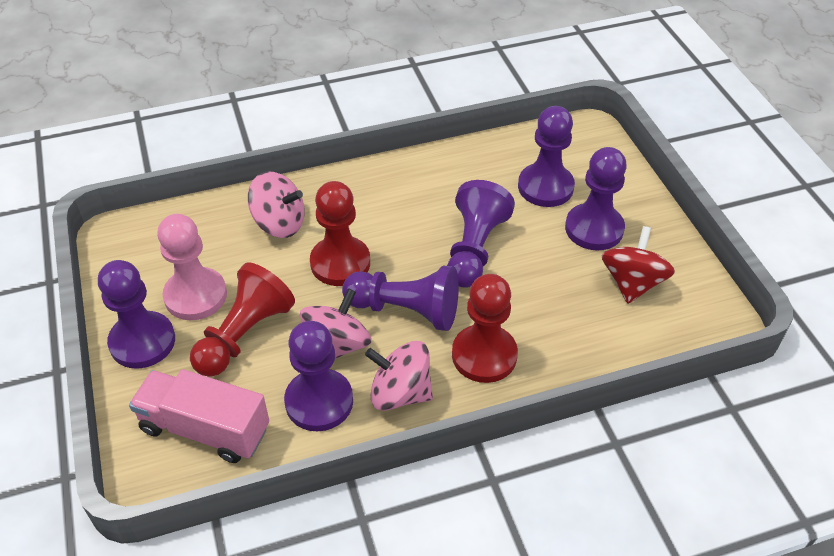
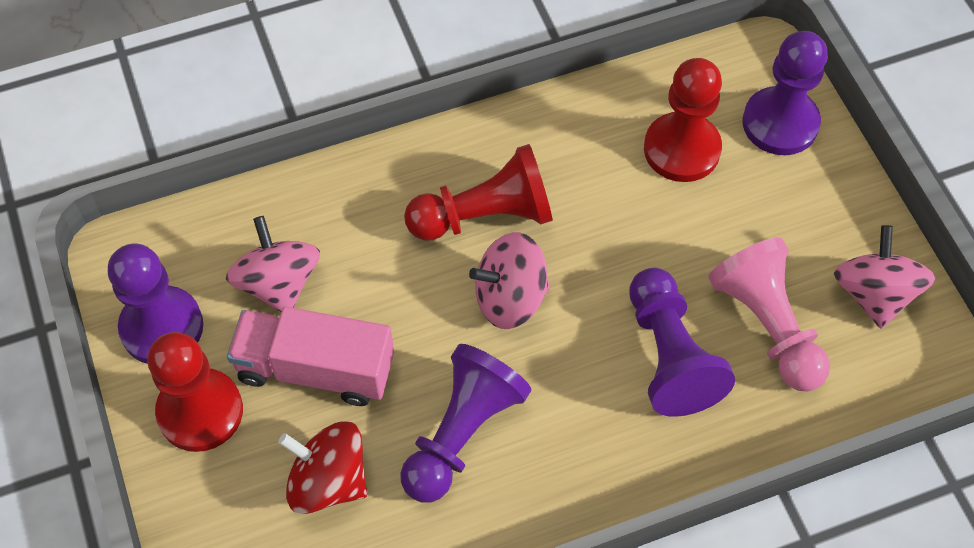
purple pawn: 6 -> 4

